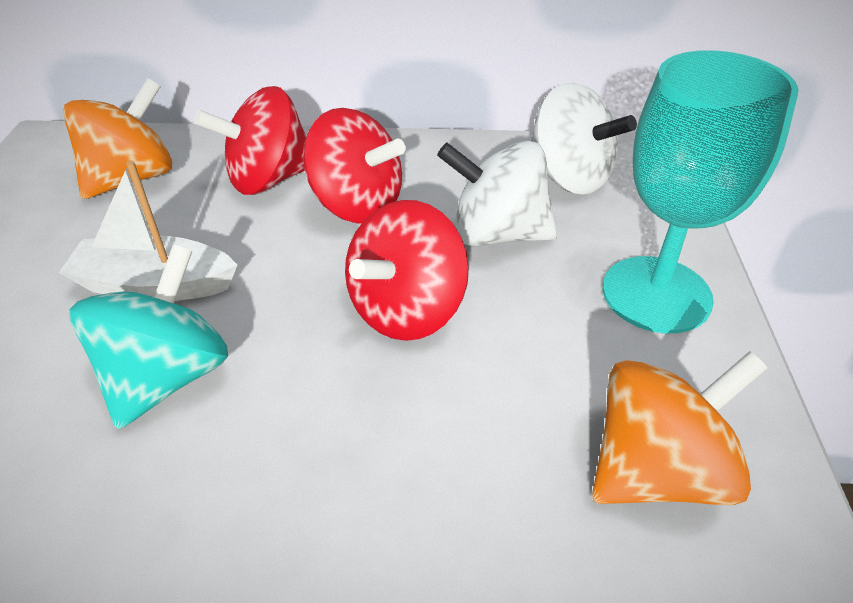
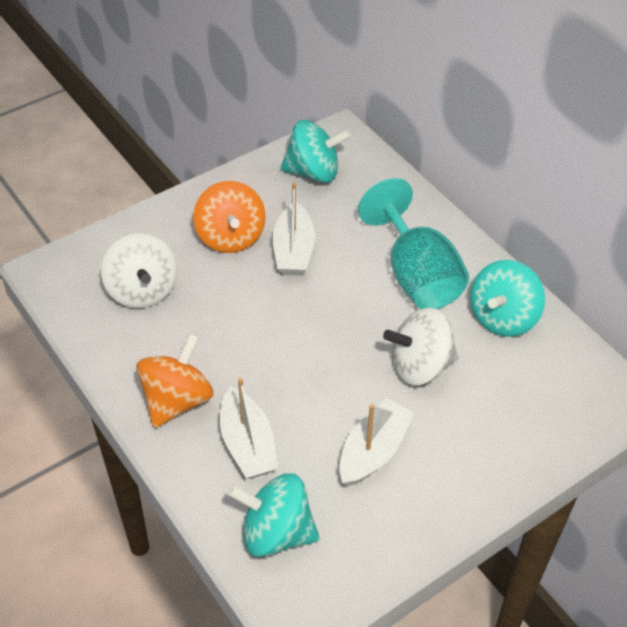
red spinning top: 3 -> 0
turquoise spinning top: 1 -> 3
white boat: 1 -> 3

